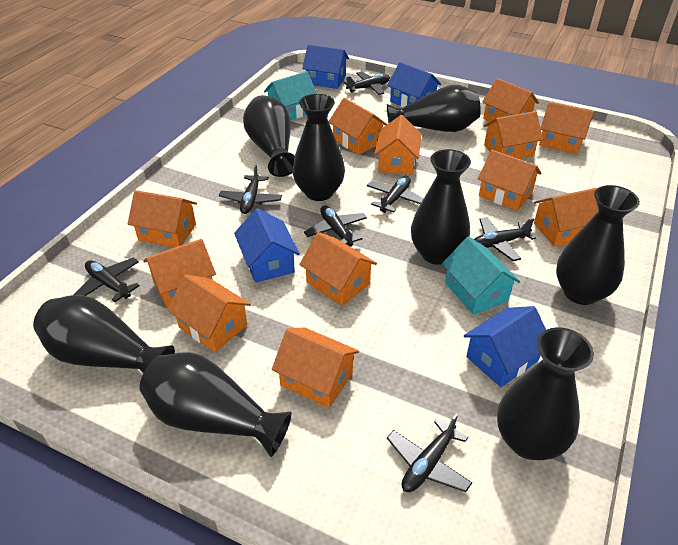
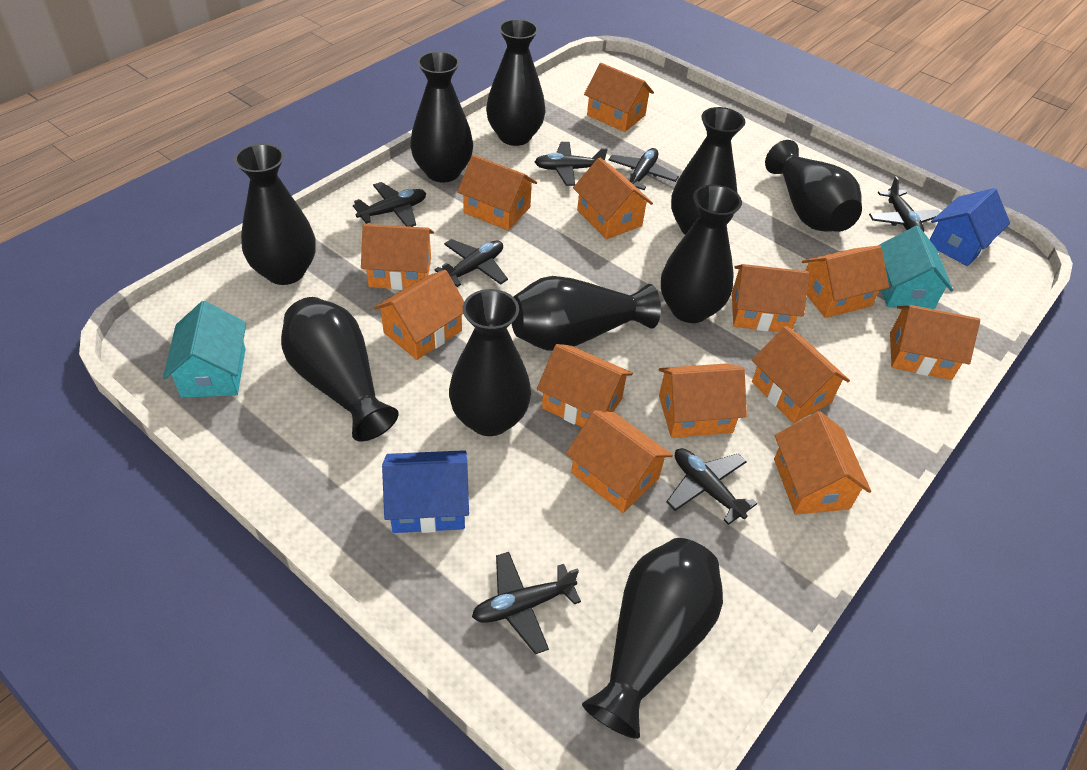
black vase: 8 -> 10
blue house: 4 -> 2
orange house: 12 -> 13

